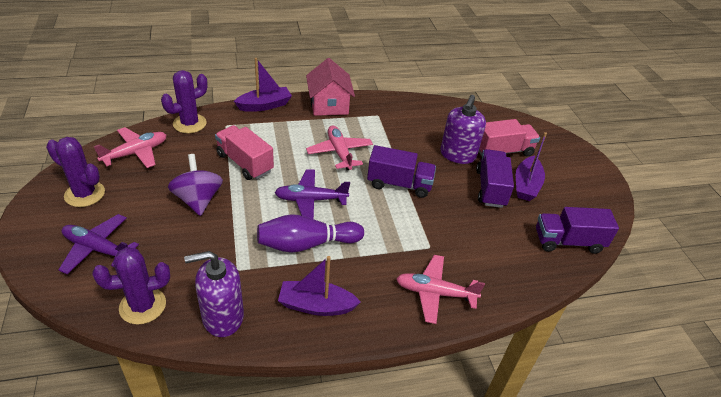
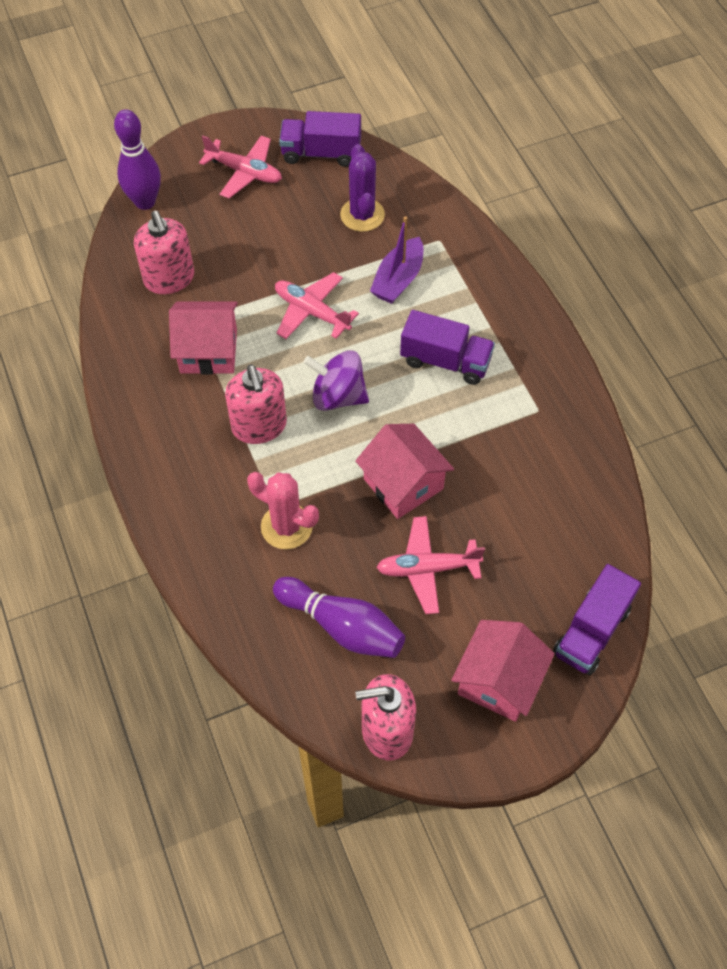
pink cactus: 0 -> 1
pink house: 1 -> 3
pink soap dispenser: 0 -> 3
pink truck: 2 -> 0
purple boat: 3 -> 1
purple bowling pin: 1 -> 2
purple cactus: 3 -> 1
purple plane: 2 -> 0
purple soap dispenser: 2 -> 0

